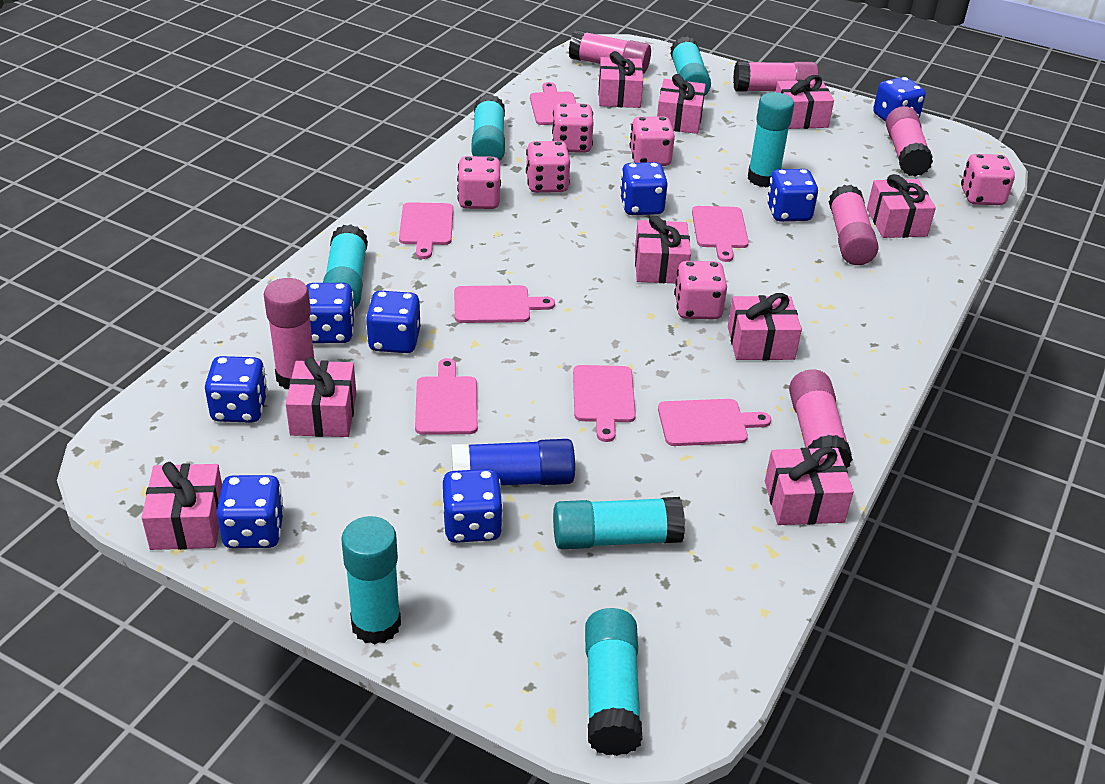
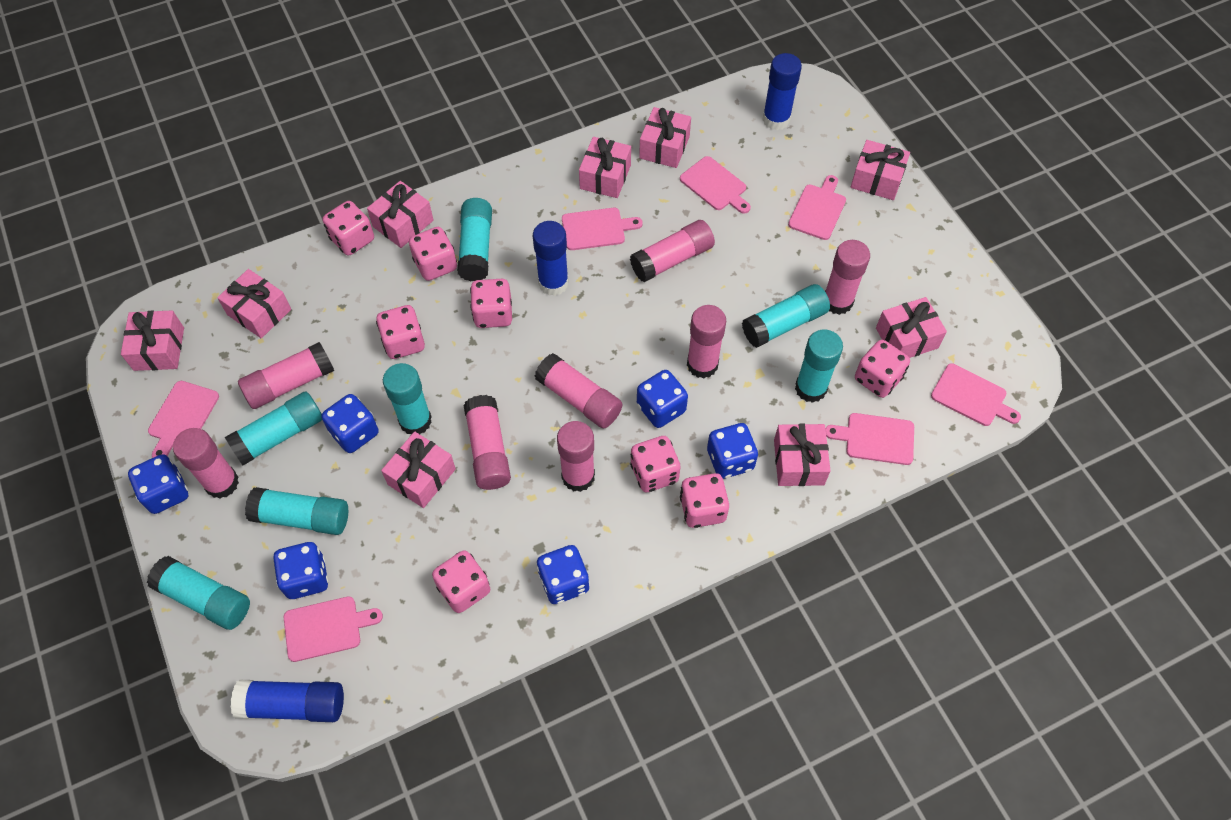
blue dice: 8 -> 6
blue glue stick: 1 -> 3
pink dice: 6 -> 8
pink glue stick: 6 -> 8

